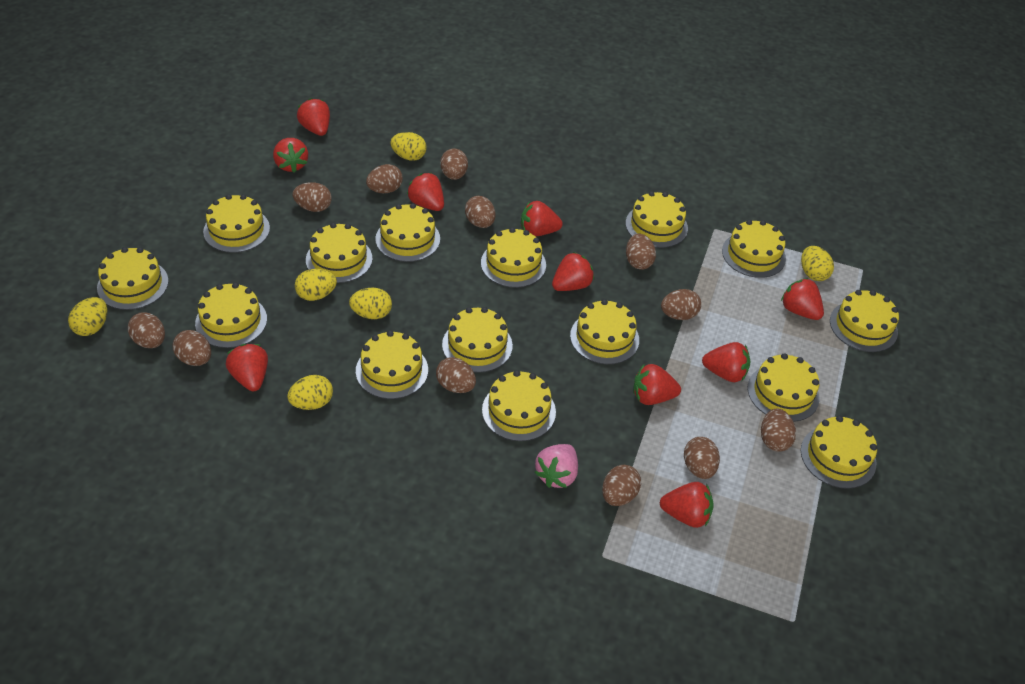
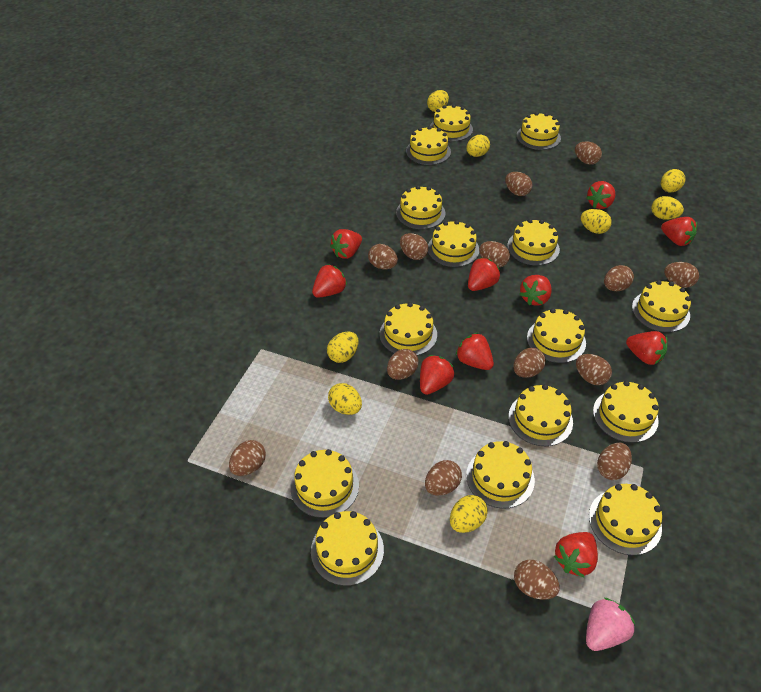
brown egg: 12 -> 14
yellow egg: 6 -> 8

